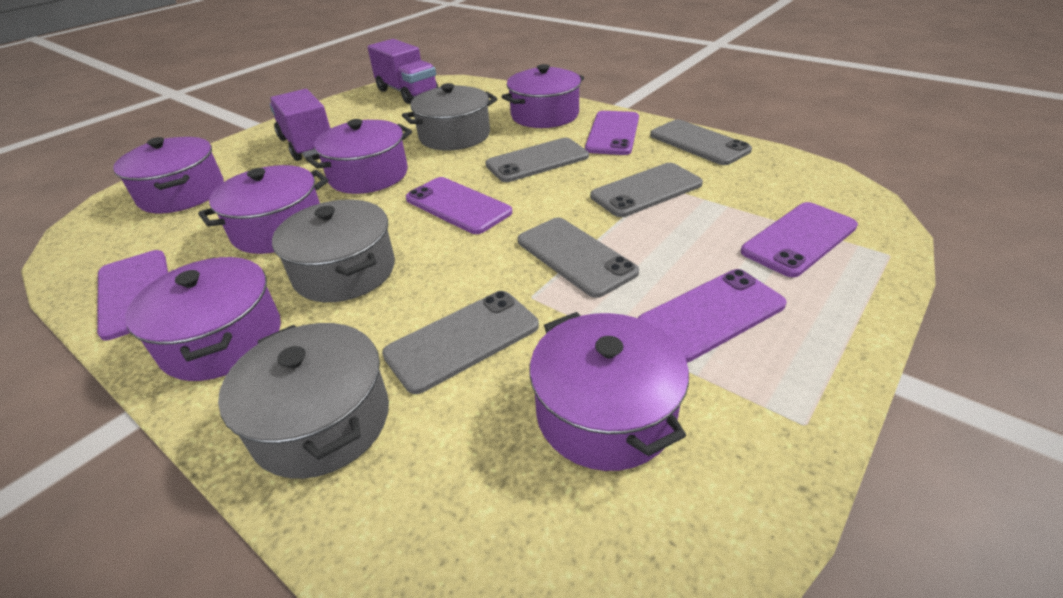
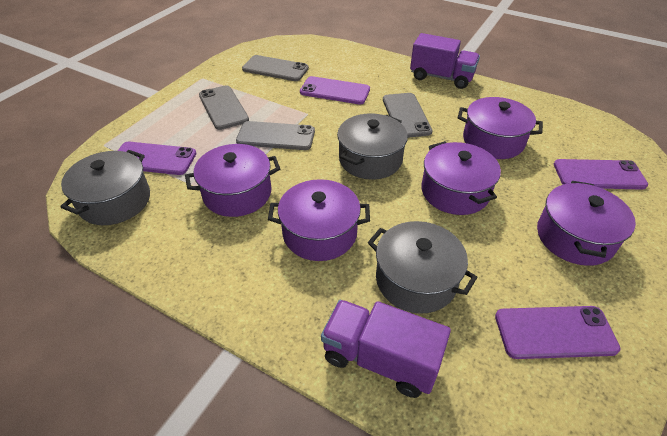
grey phone: 5 -> 4
purple phone: 5 -> 4
purple pot: 6 -> 5

